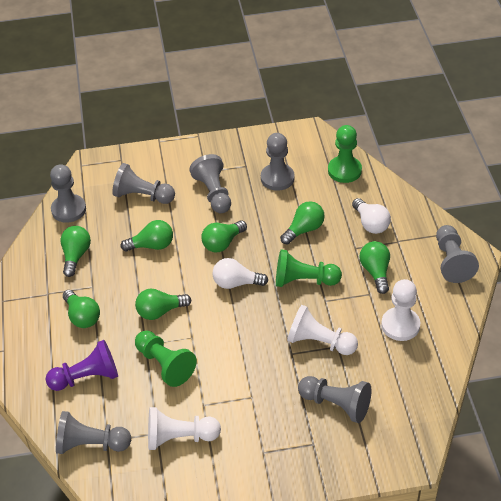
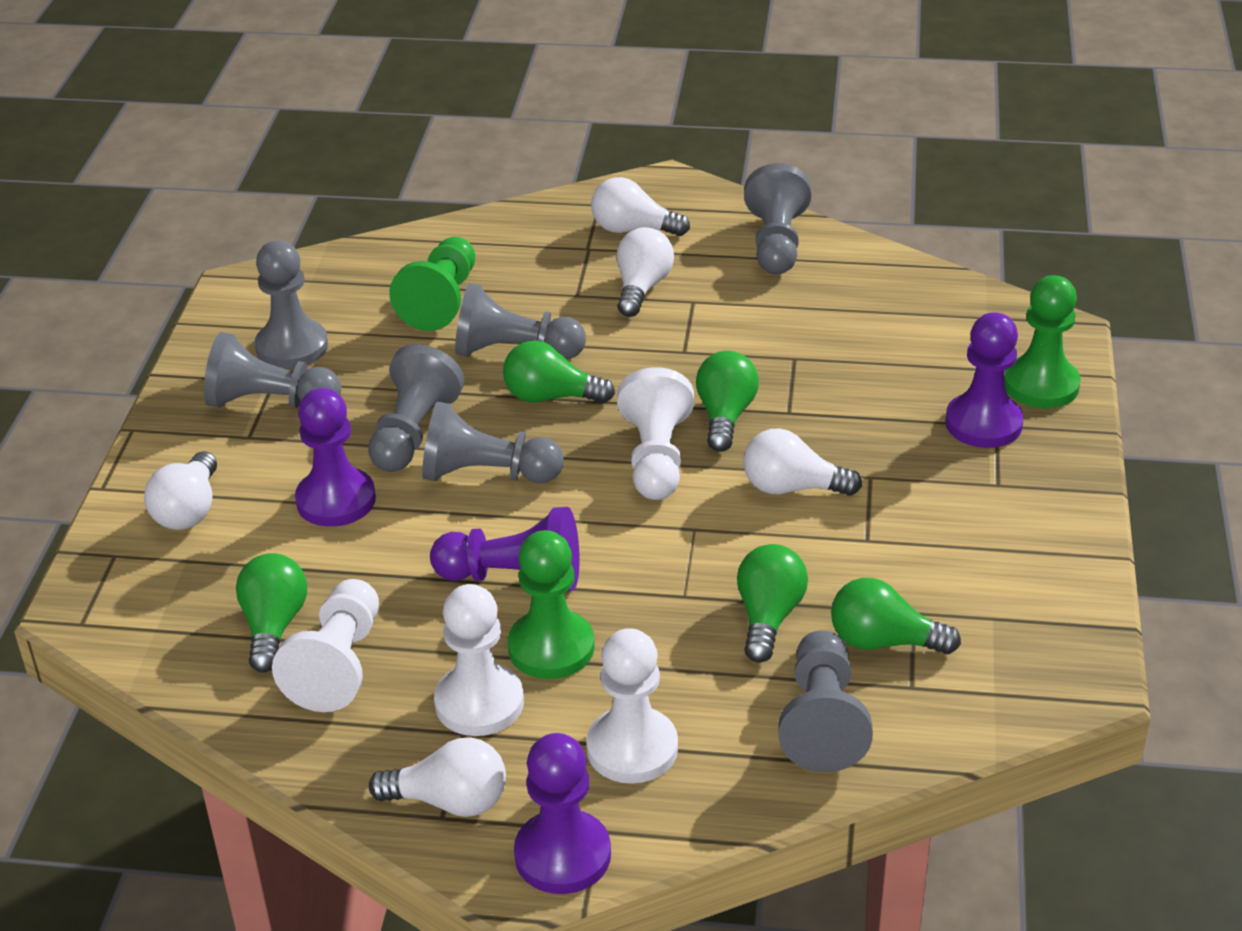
green light bulb: 7 -> 5
purple pawn: 1 -> 4
white light bulb: 2 -> 5
white pawn: 3 -> 4

